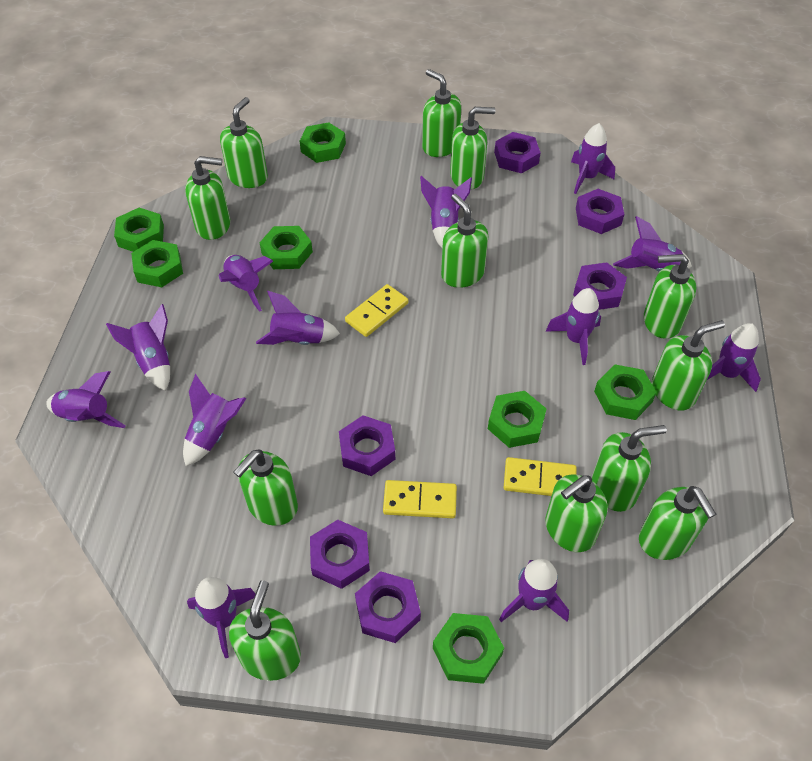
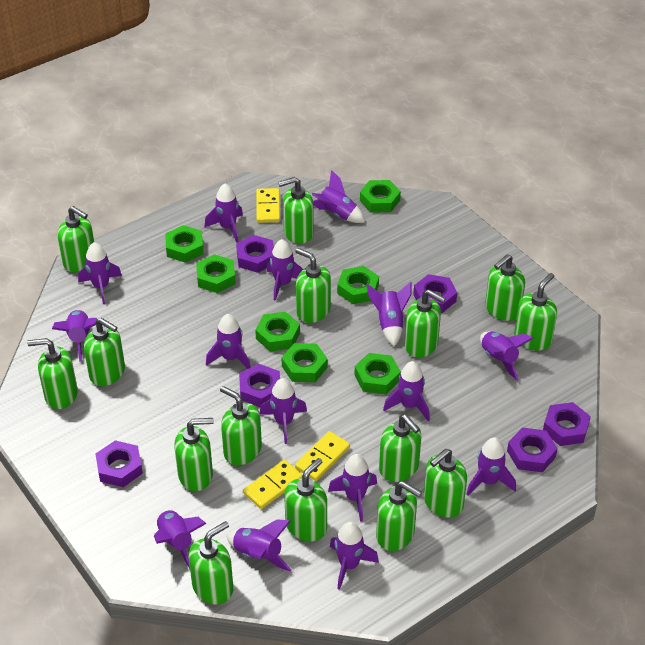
green soap dispenser: 12 -> 15
purple rocket: 12 -> 15

